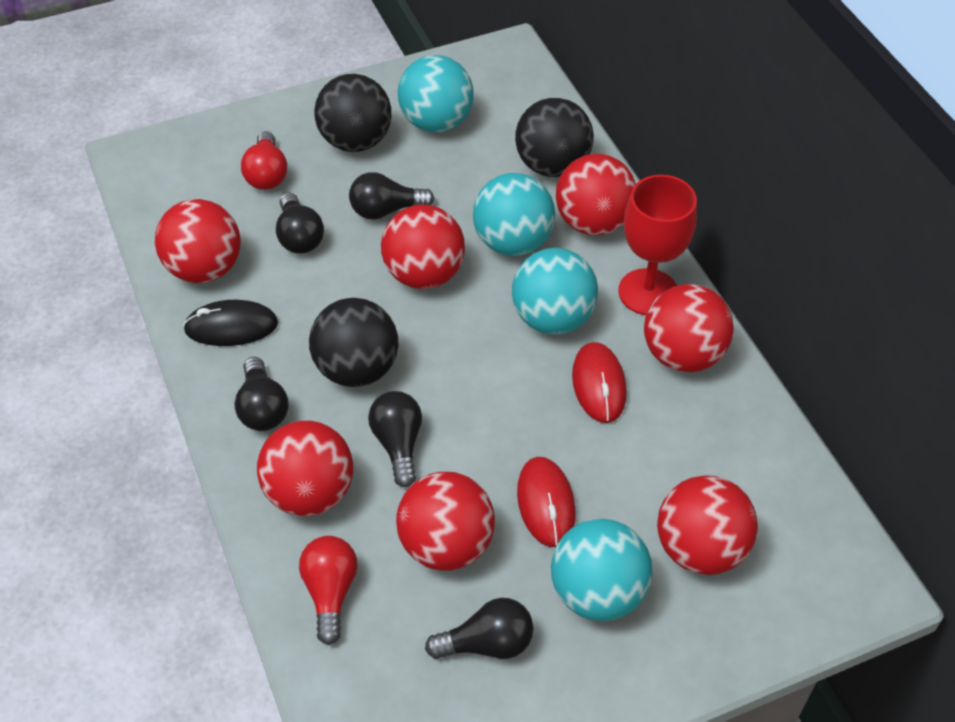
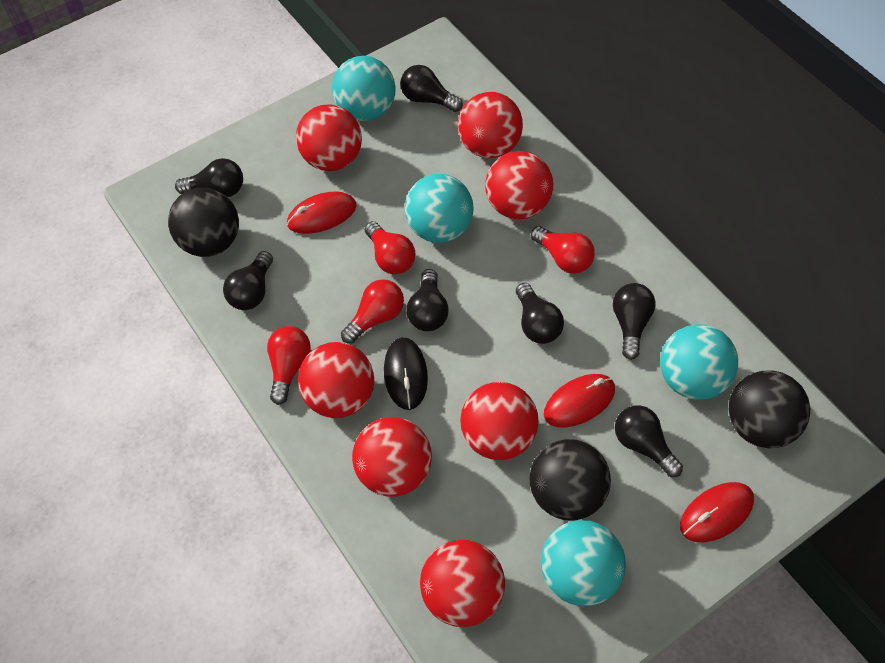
black light bulb: 5 -> 7
red goblet: 1 -> 0
red light bulb: 2 -> 4
red mouse: 2 -> 3

